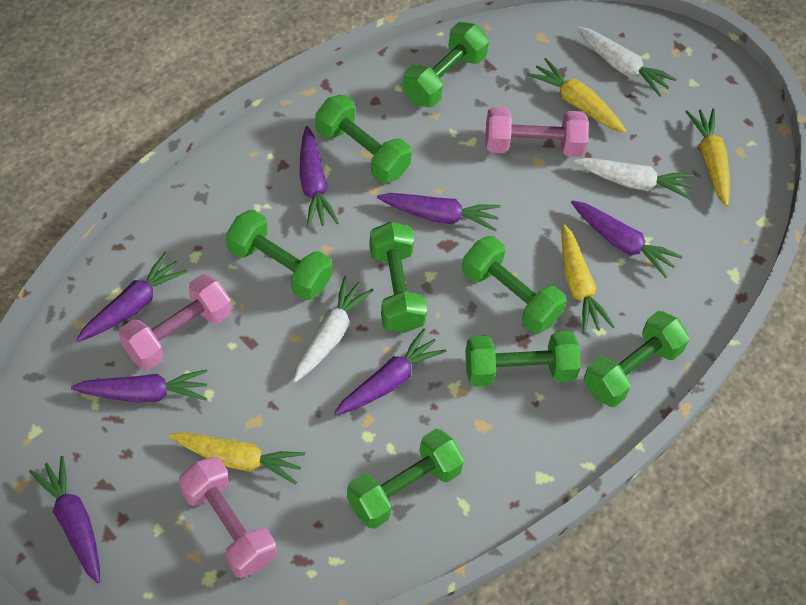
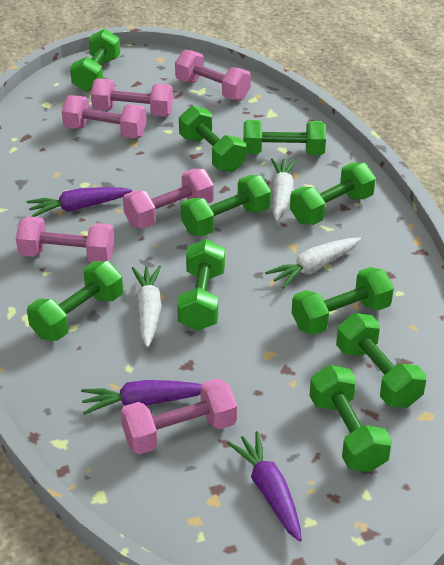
green dumbbell: 8 -> 10
pink dumbbell: 3 -> 6
purple carrot: 7 -> 3
yellow carrot: 4 -> 0

